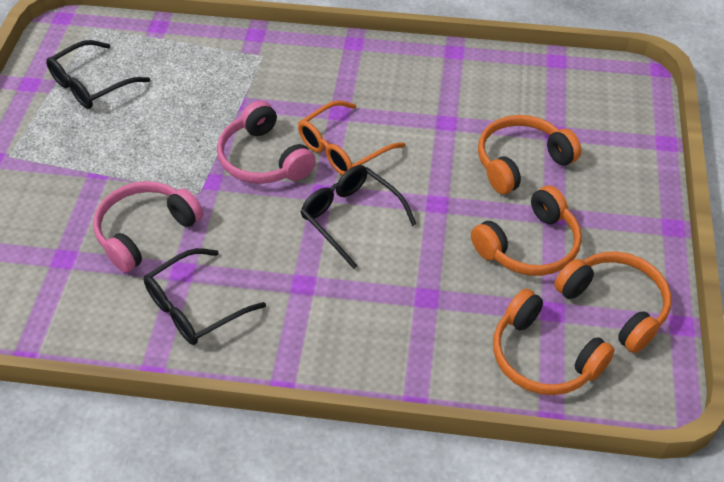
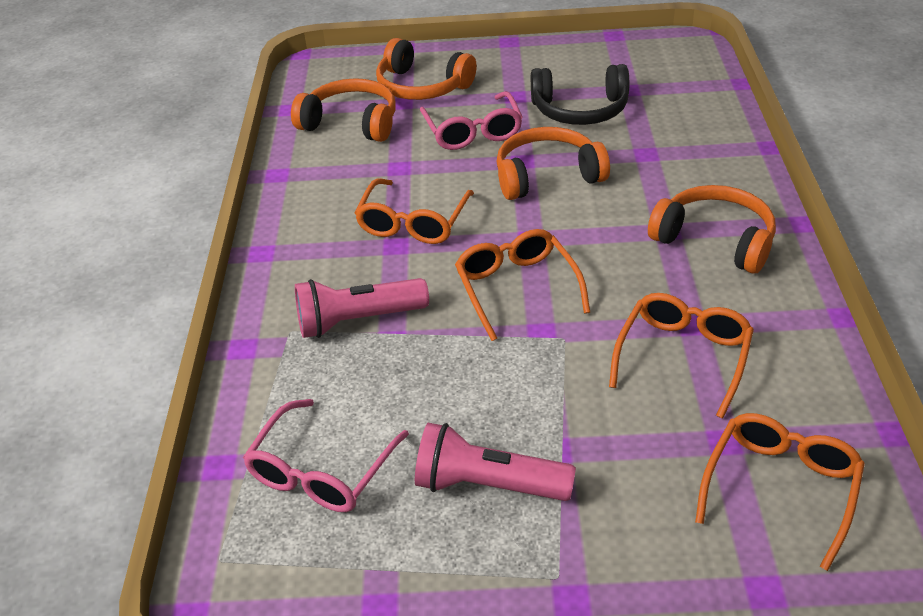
black glasses: 3 -> 0
black headphones: 0 -> 1
orange glasses: 1 -> 4
pink flashlight: 0 -> 2
pink glasses: 0 -> 2
pink headphones: 2 -> 0

